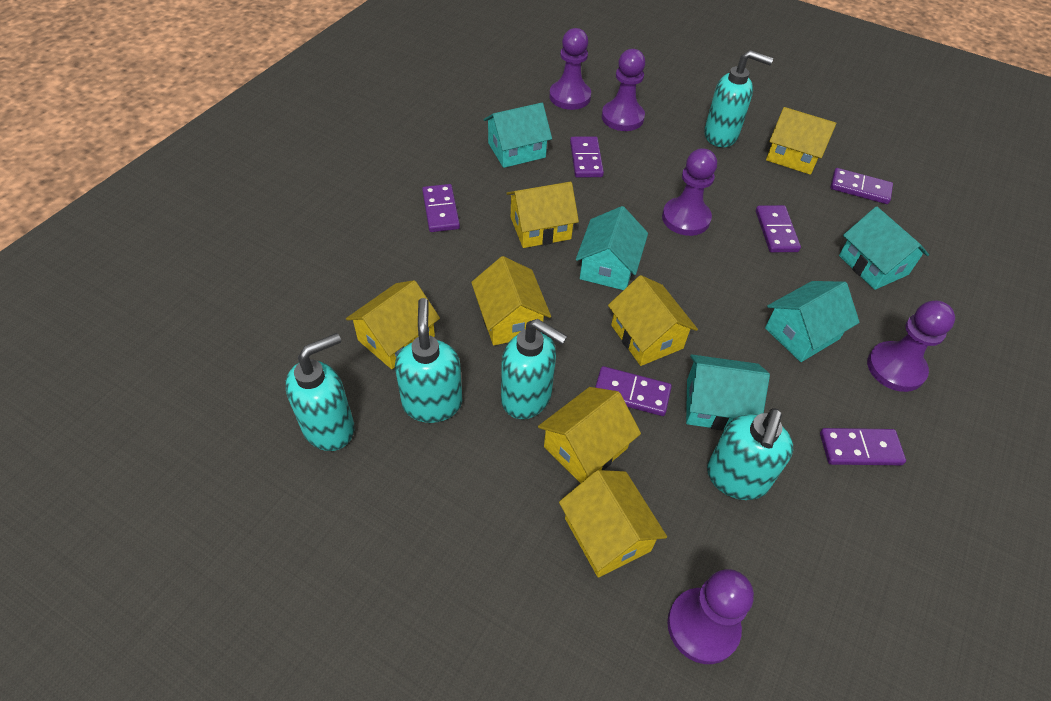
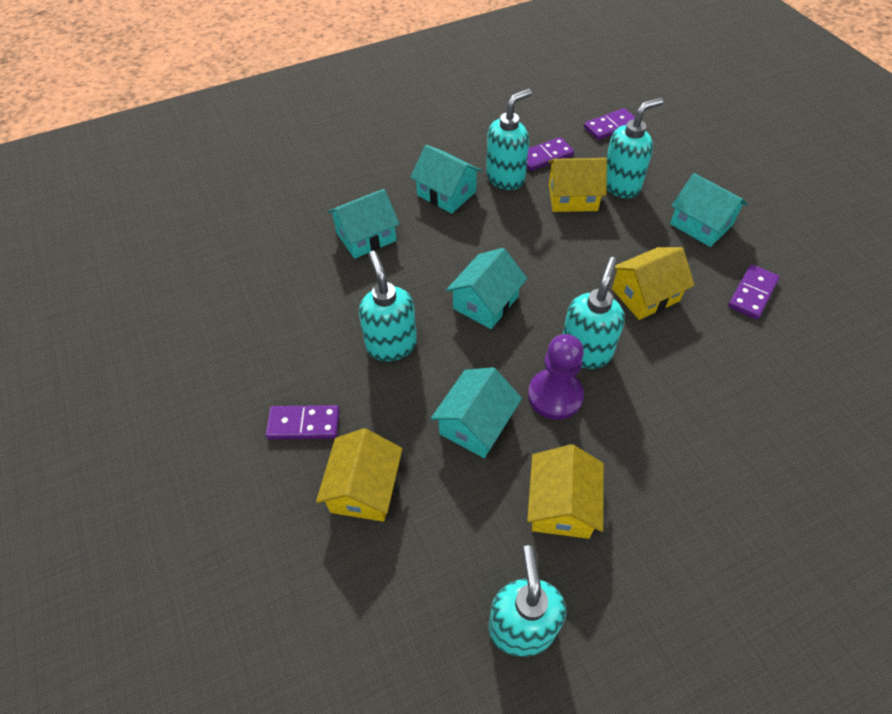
purple domino: 6 -> 4
purple pawn: 5 -> 1
yellow house: 7 -> 4

